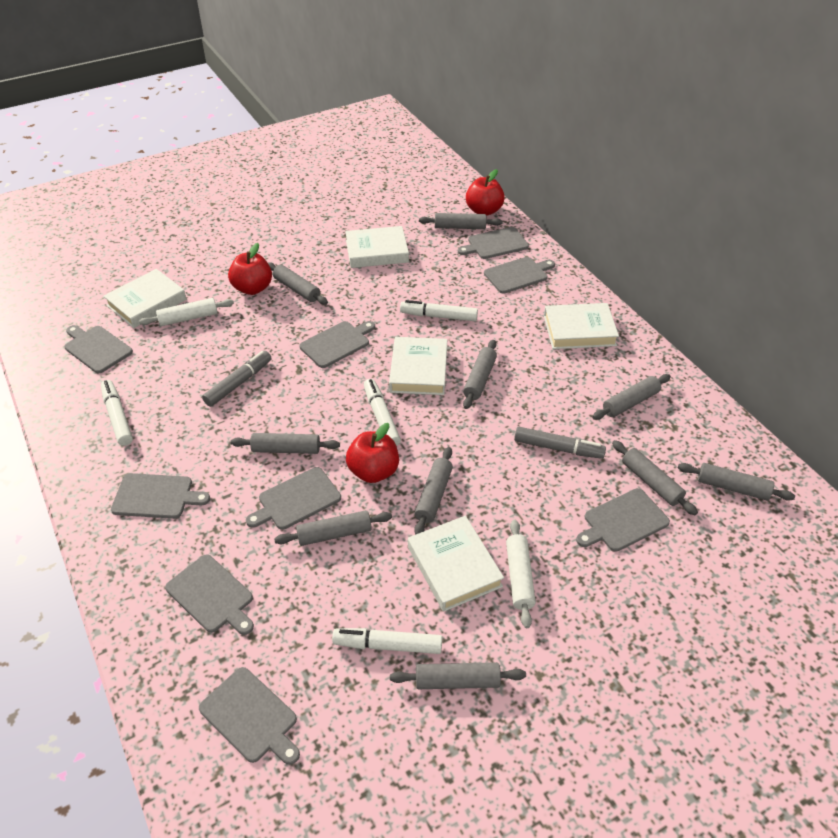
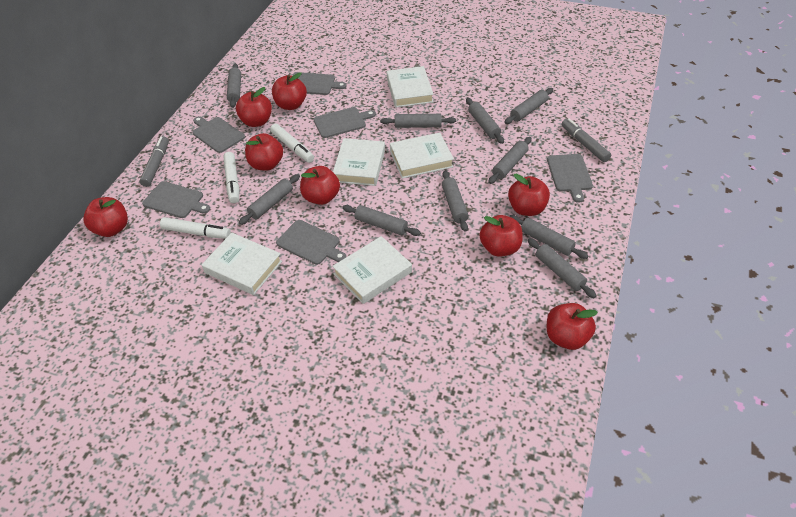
grey cutting board: 9 -> 6
red apple: 3 -> 8
white marker: 4 -> 3
white rolling pin: 2 -> 0

